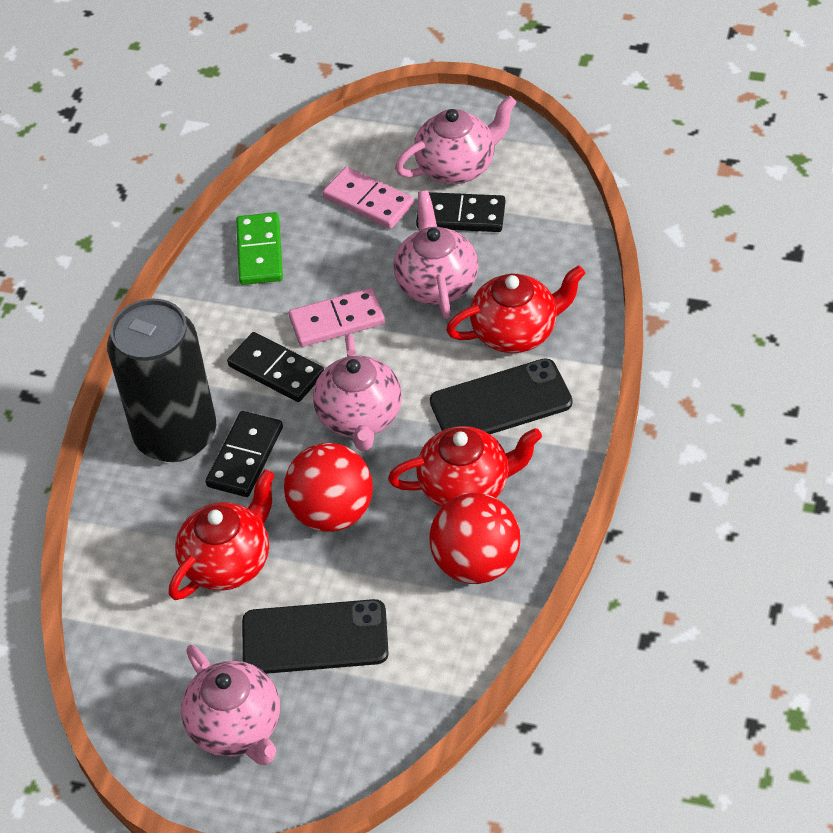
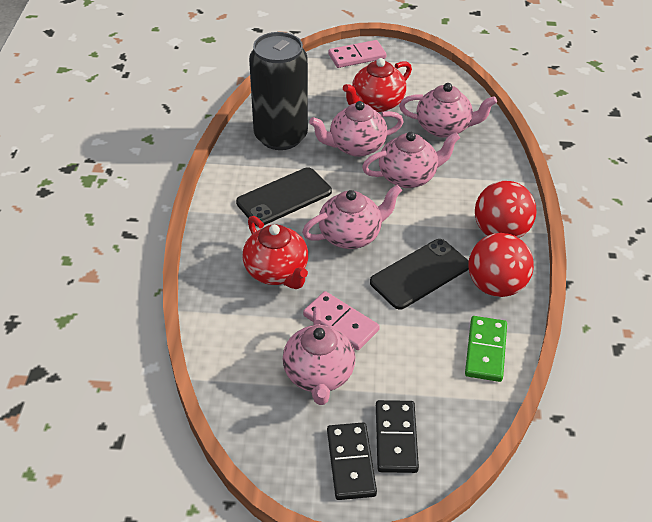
black domino: 3 -> 2
pink teapot: 4 -> 5
red teapot: 3 -> 2

